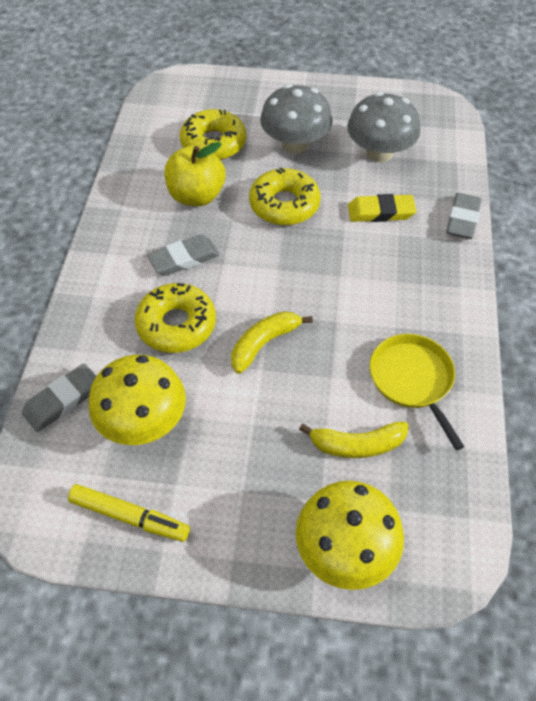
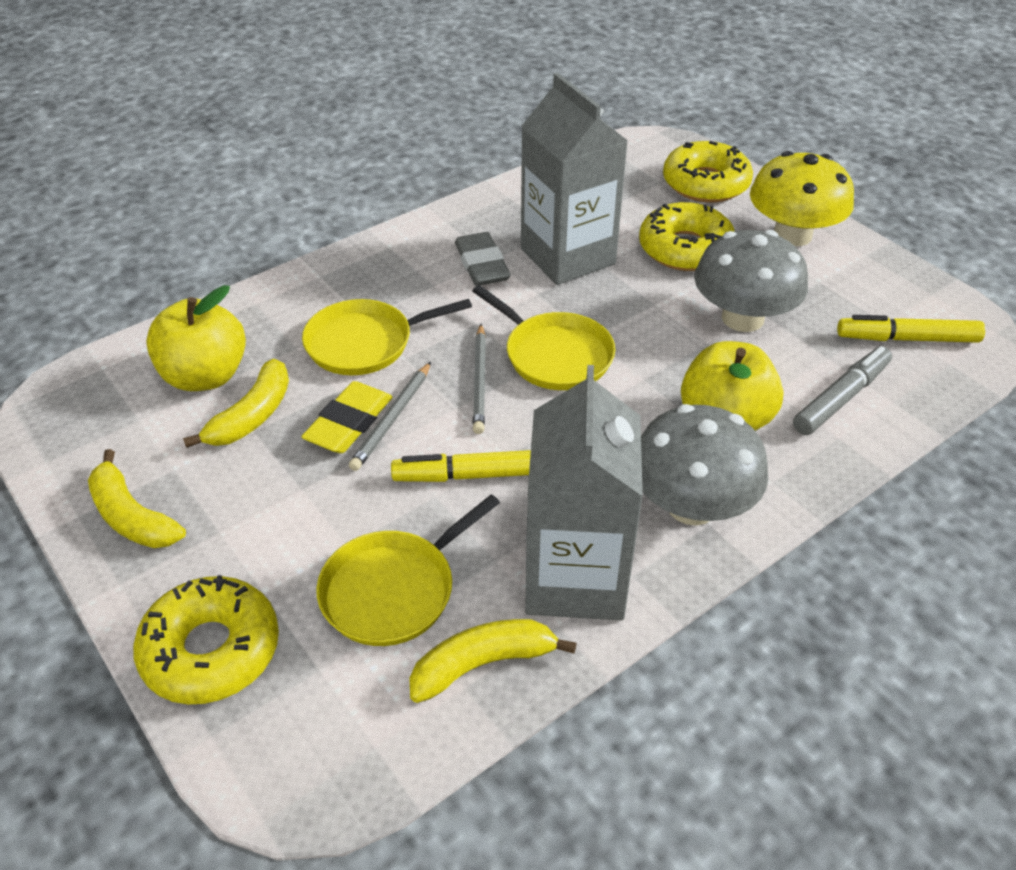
grey carton: 0 -> 2
grey eraser: 3 -> 1
grey marker: 0 -> 1
grey pencil: 0 -> 2
yellow apple: 1 -> 2
yellow banana: 2 -> 3
yellow marker: 1 -> 2
yellow mushroom: 2 -> 1
yellow pan: 1 -> 3

